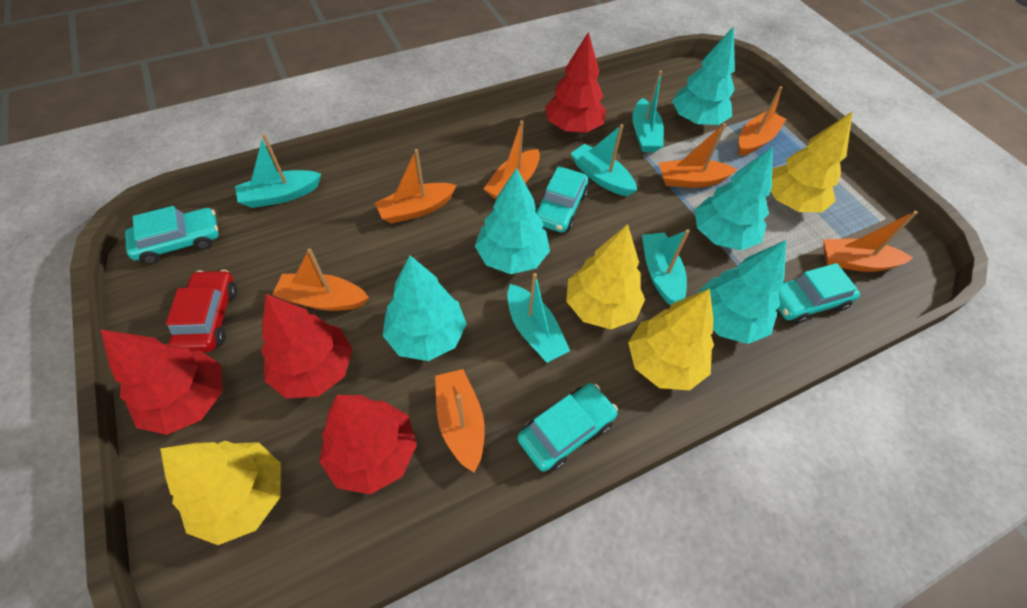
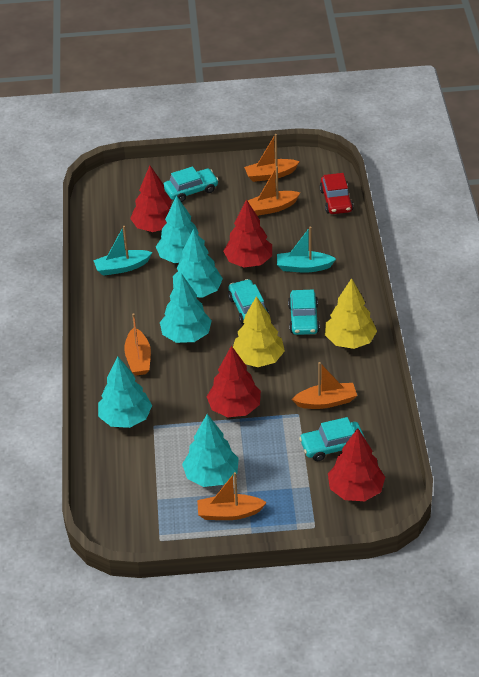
orange boat: 7 -> 5
turquoise boat: 5 -> 2
yellow tree: 4 -> 2

